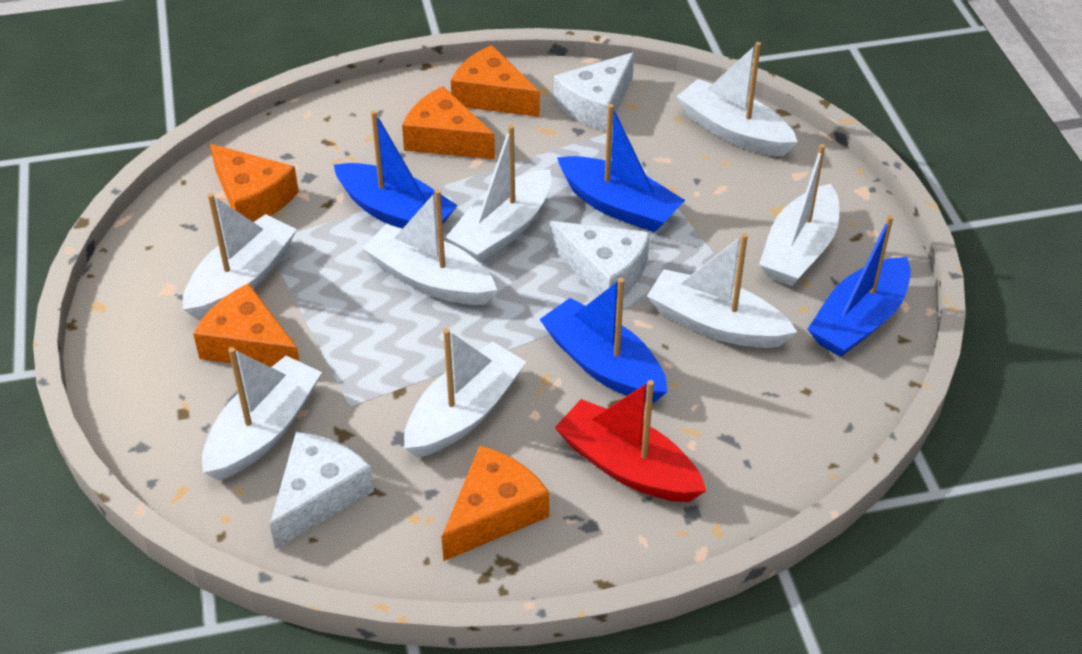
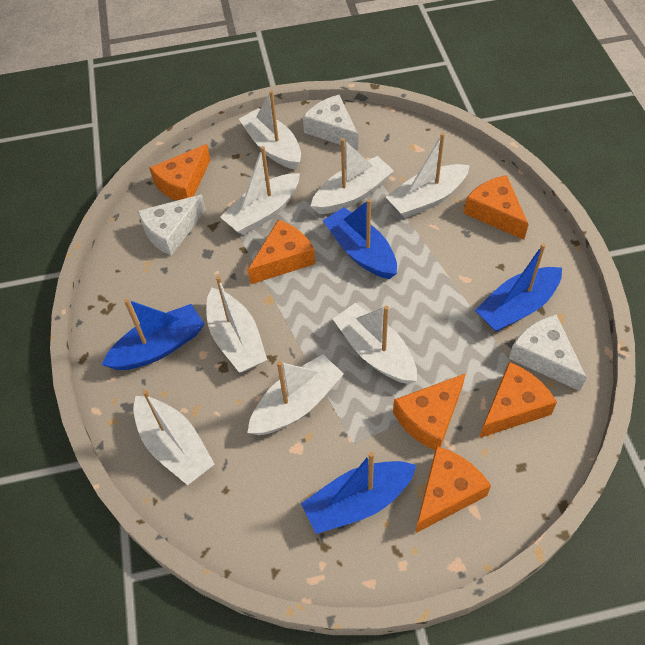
orange cheese: 5 -> 6
red boat: 1 -> 0

